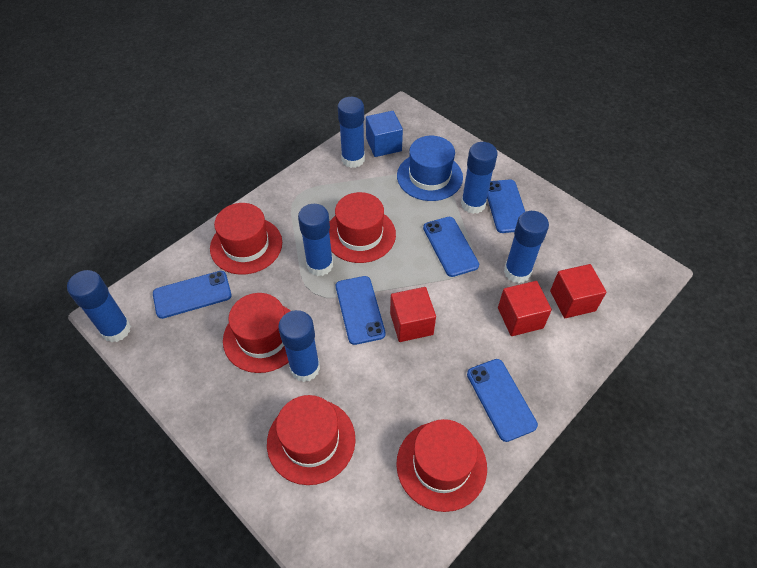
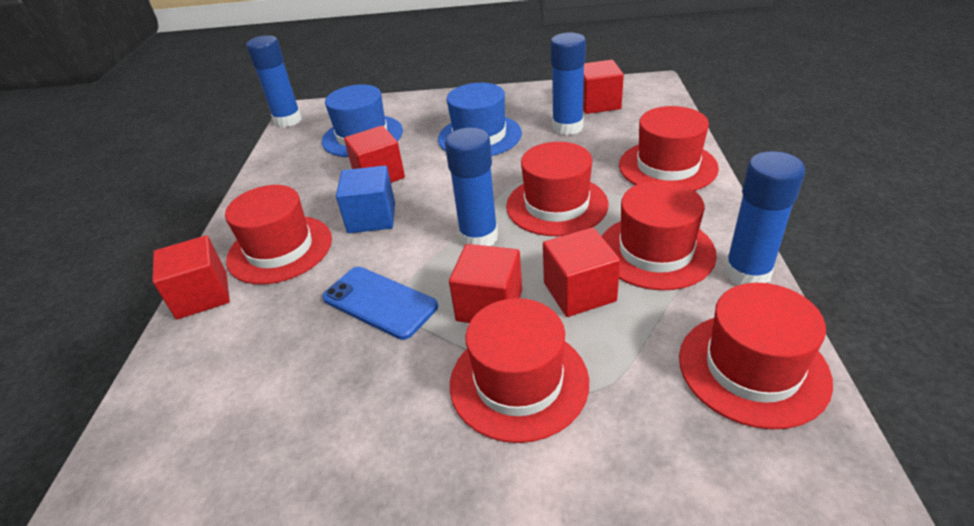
blue glue stick: 6 -> 4
blue hat: 1 -> 2
blue phone: 5 -> 1
red cube: 3 -> 5
red hat: 5 -> 6

